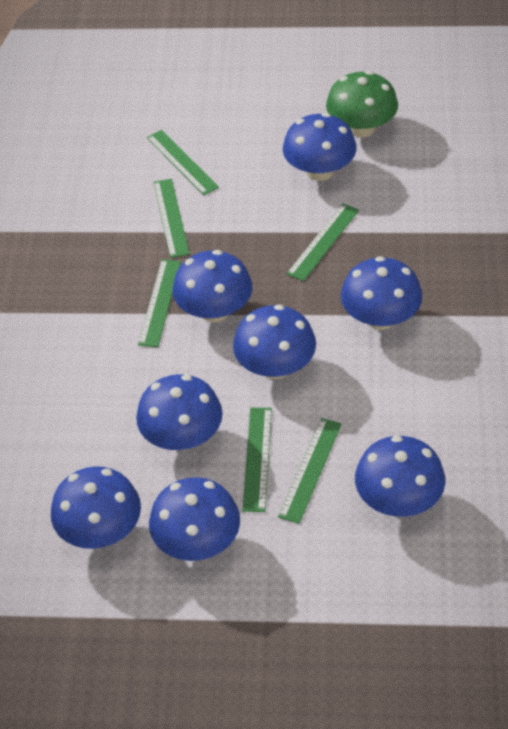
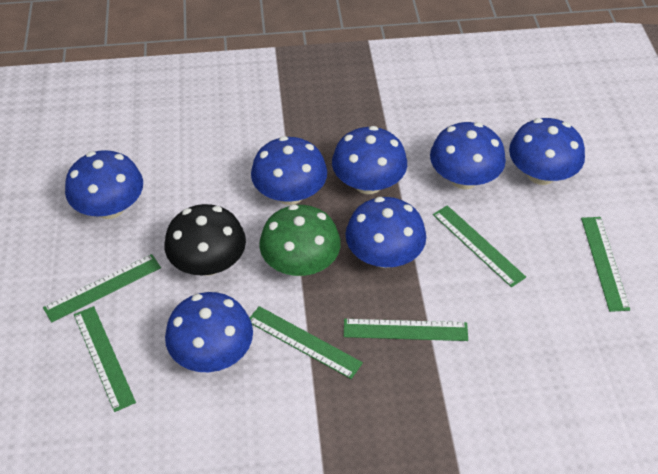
black mushroom: 0 -> 1
blue mushroom: 8 -> 7

